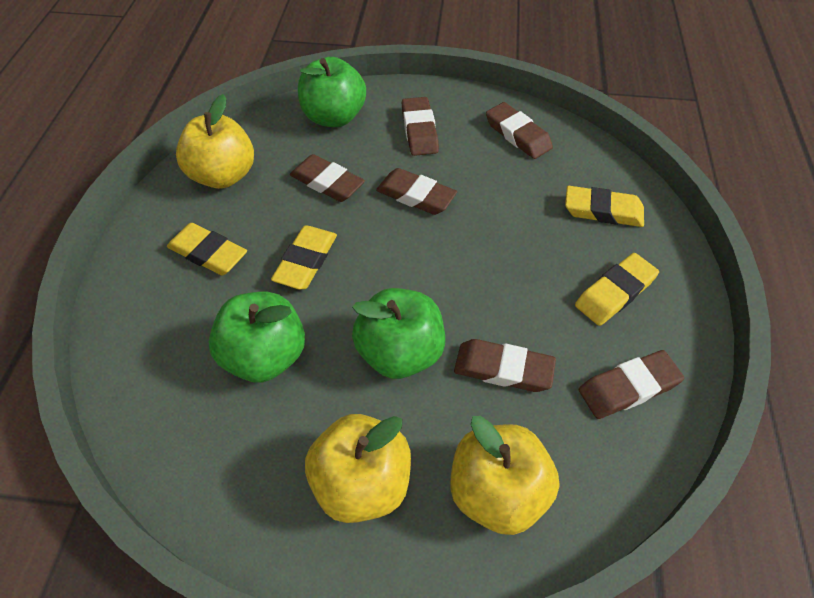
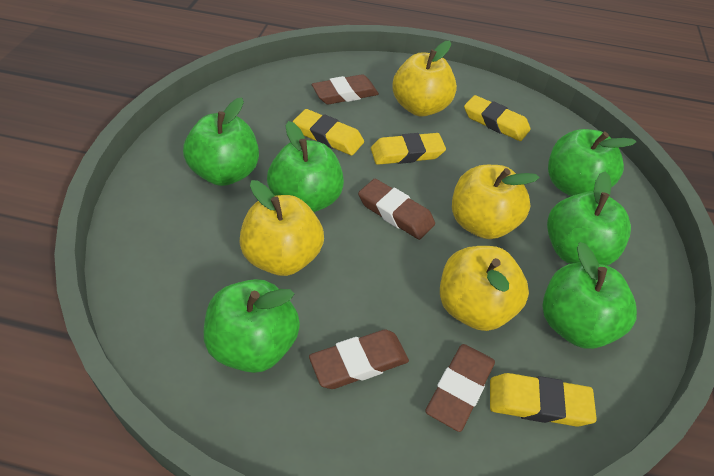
brown eraser: 6 -> 4
green apple: 3 -> 6
yellow apple: 3 -> 4

